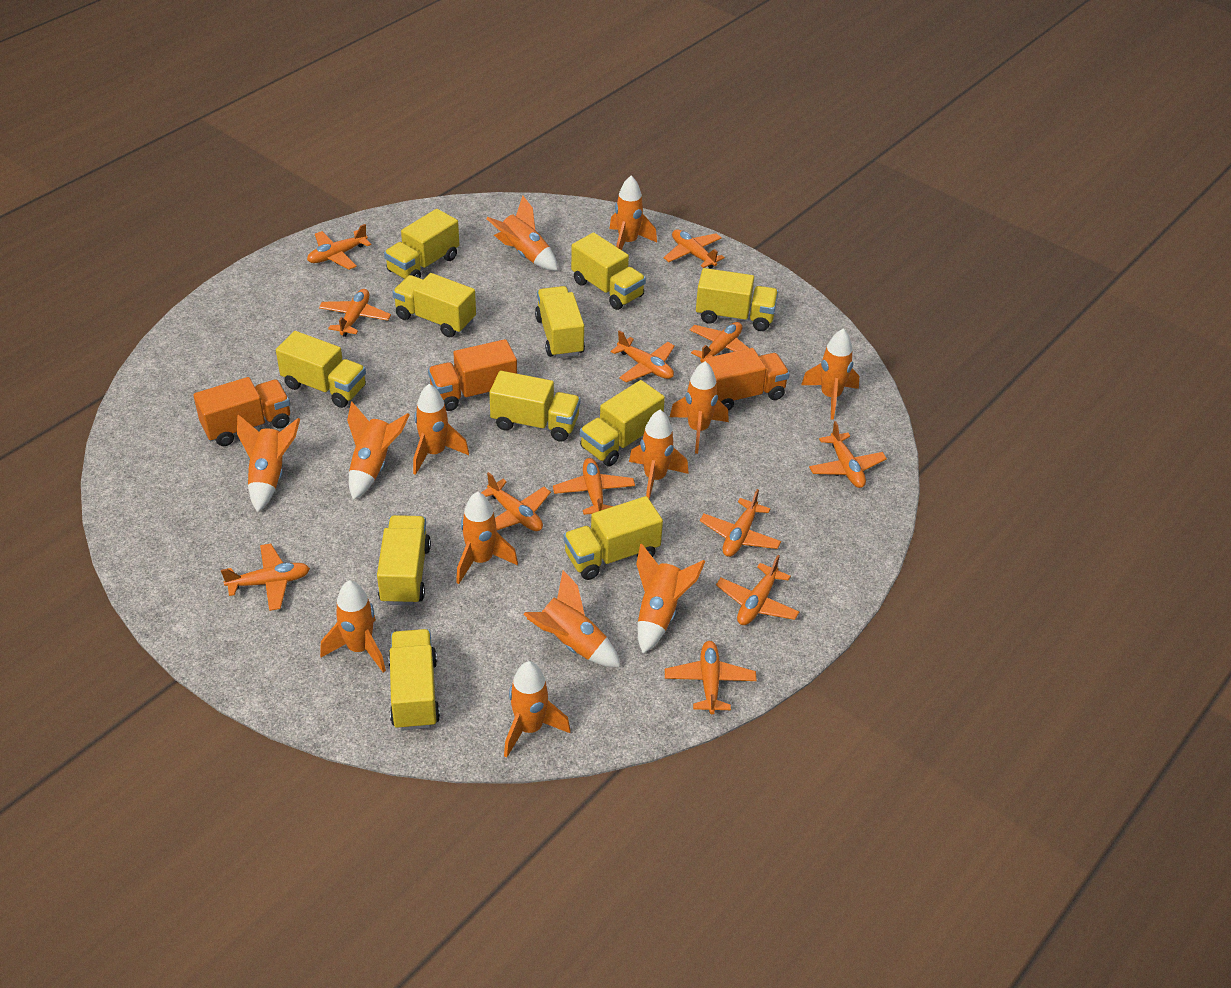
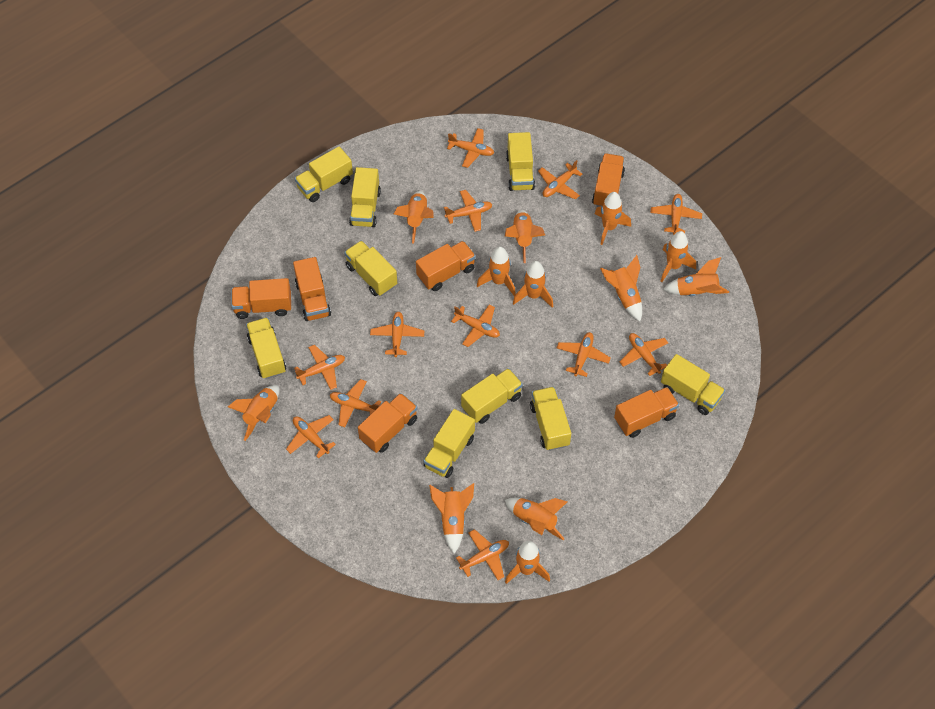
orange rocket: 13 -> 12
orange truck: 3 -> 6
yellow truck: 11 -> 9

